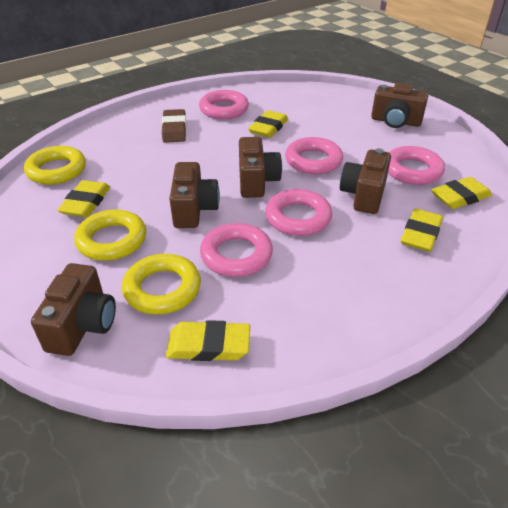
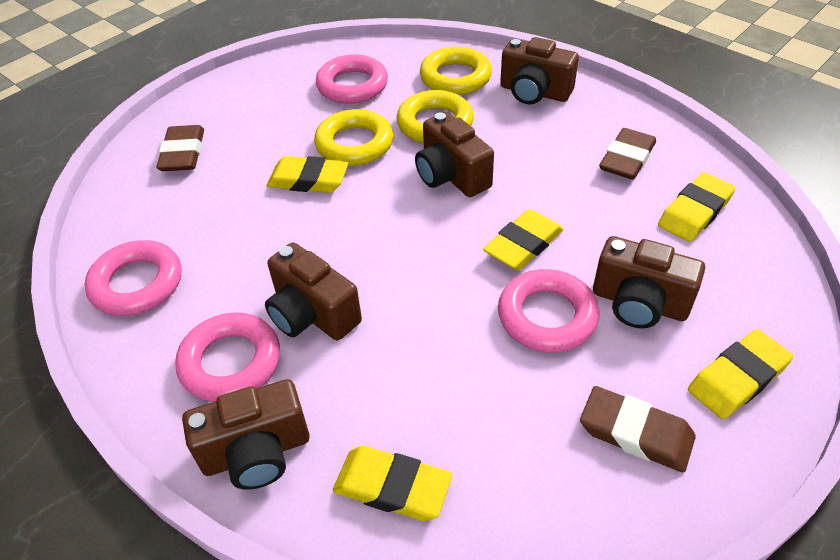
brown eraser: 1 -> 3
pink ring: 5 -> 4

